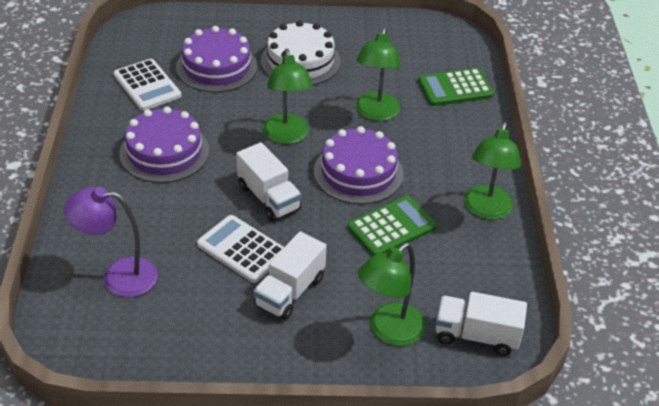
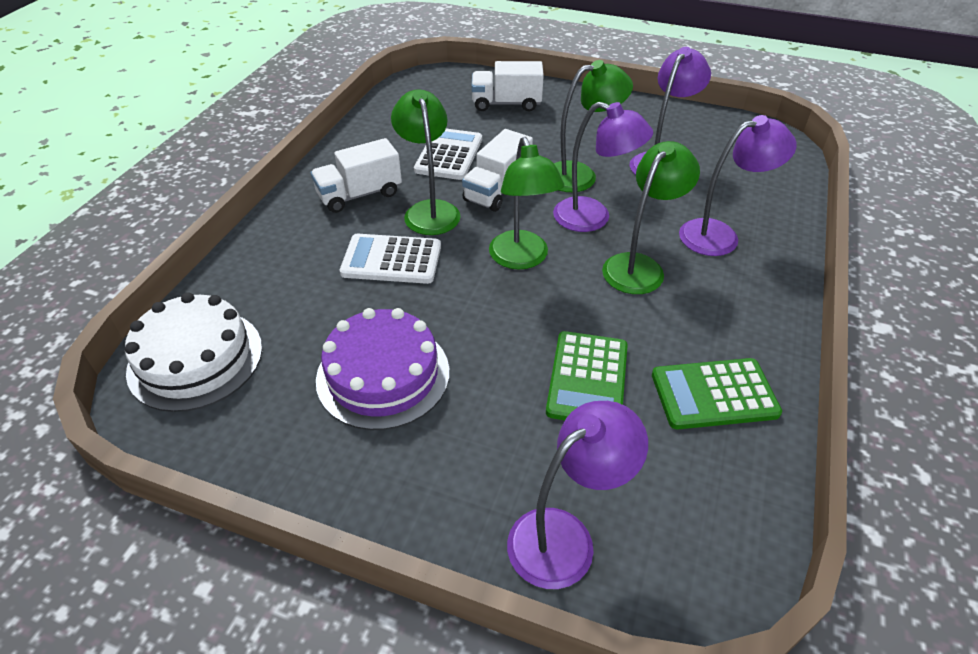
purple cake: 3 -> 1
purple lamp: 1 -> 4

